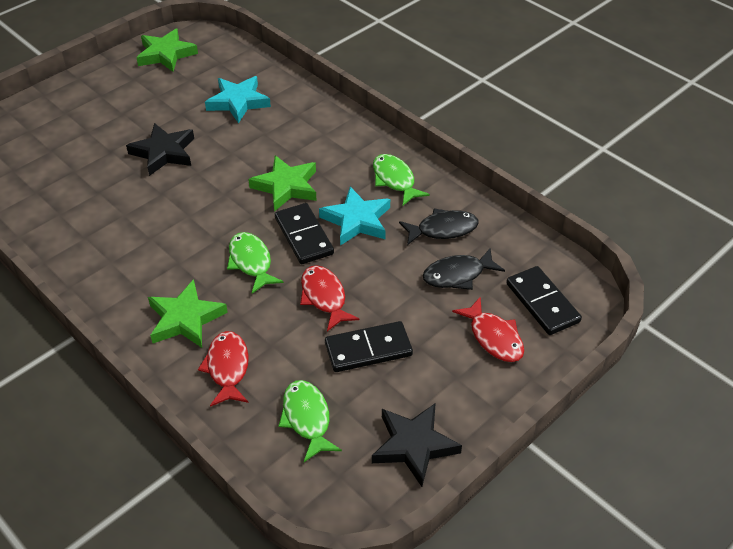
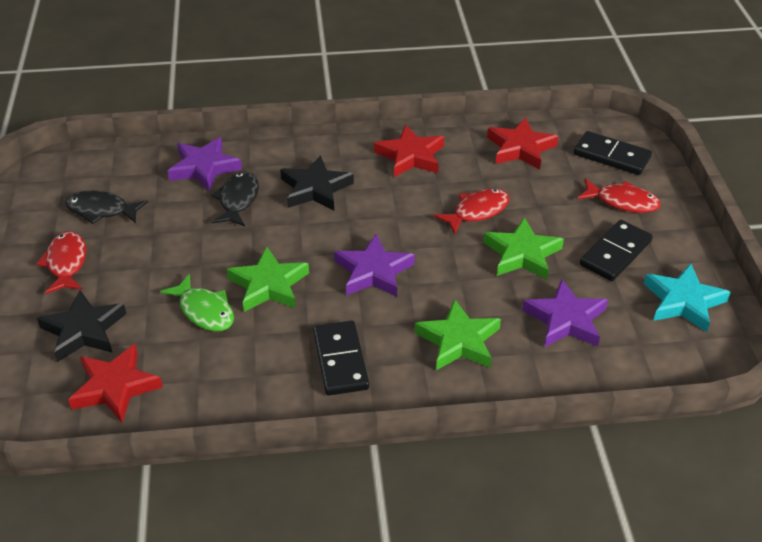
green fish: 3 -> 1
purple star: 0 -> 3
red star: 0 -> 3
turquoise star: 2 -> 1

